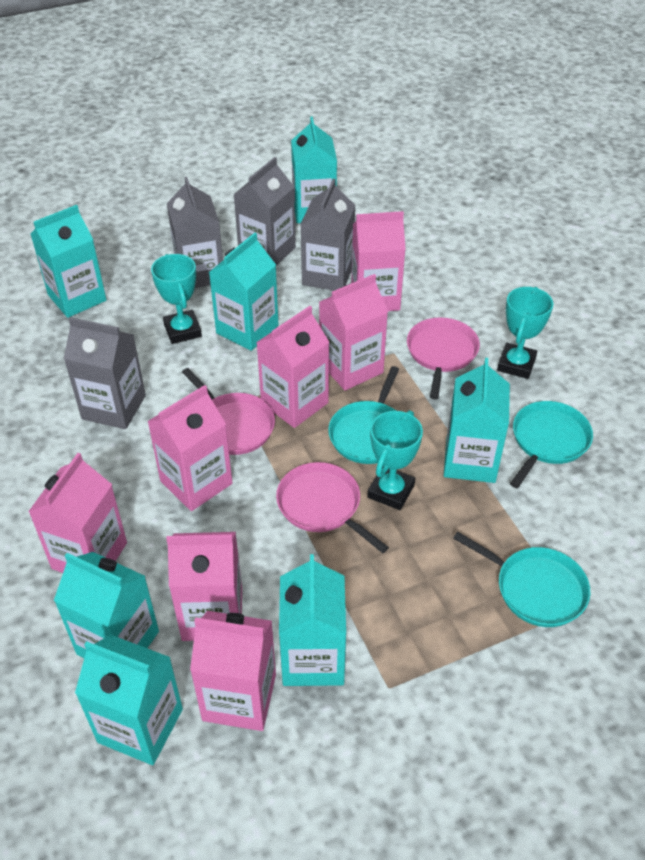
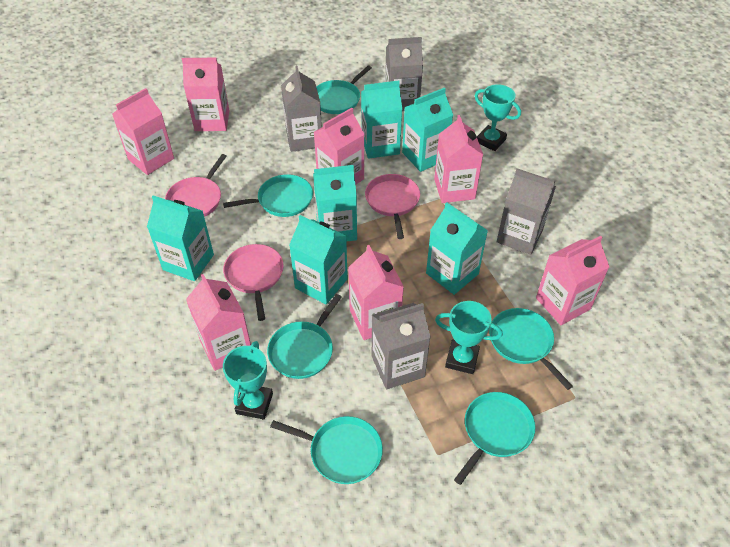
turquoise carton: 7 -> 6
turquoise pan: 3 -> 6

